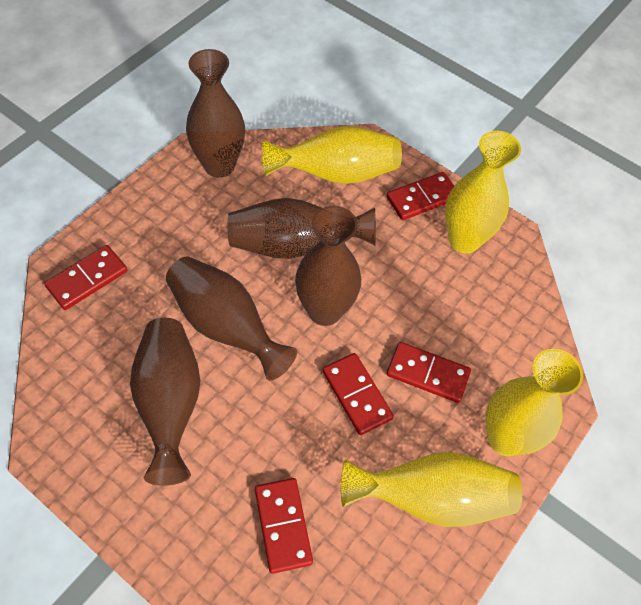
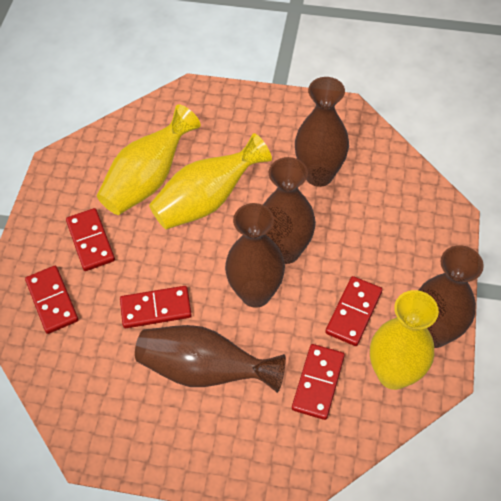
yellow vase: 4 -> 3

